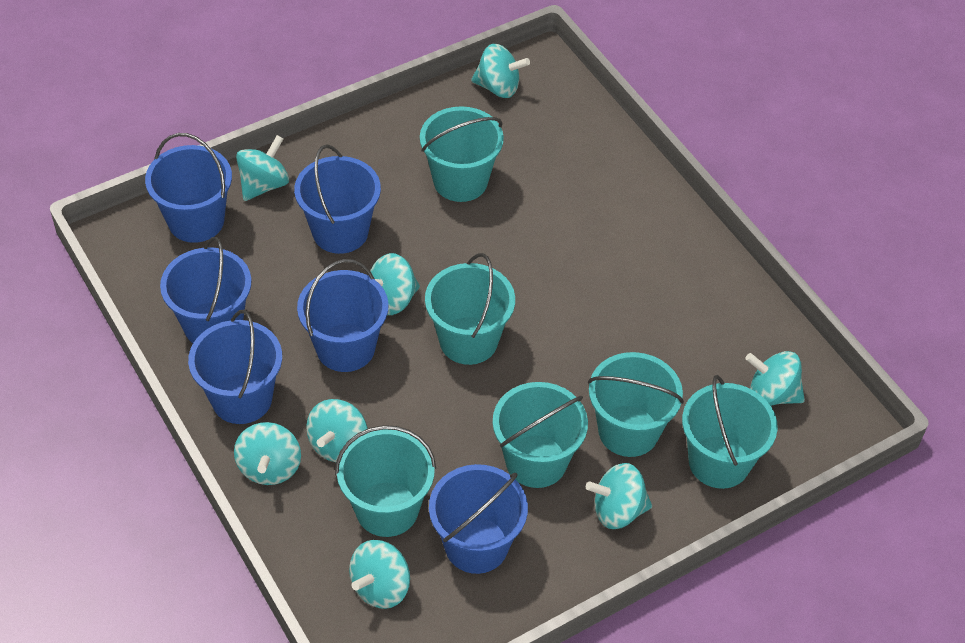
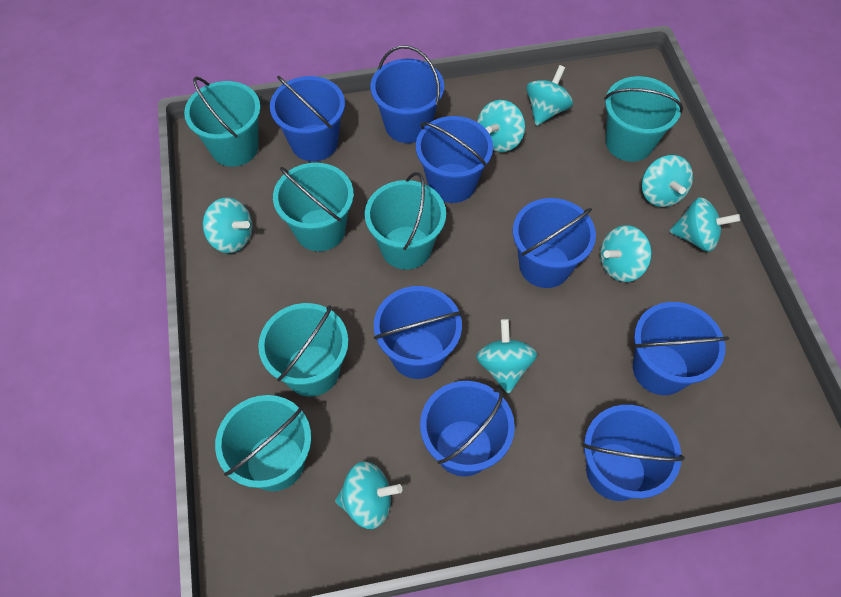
blue bucket: 6 -> 8

